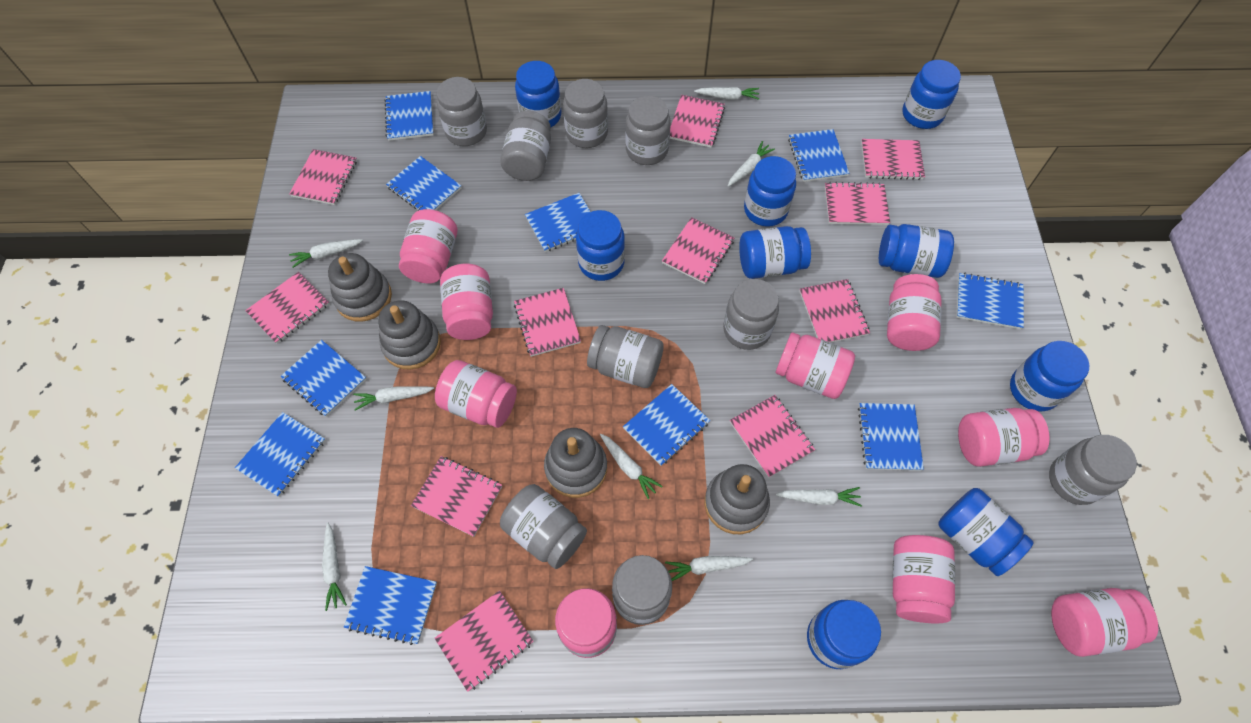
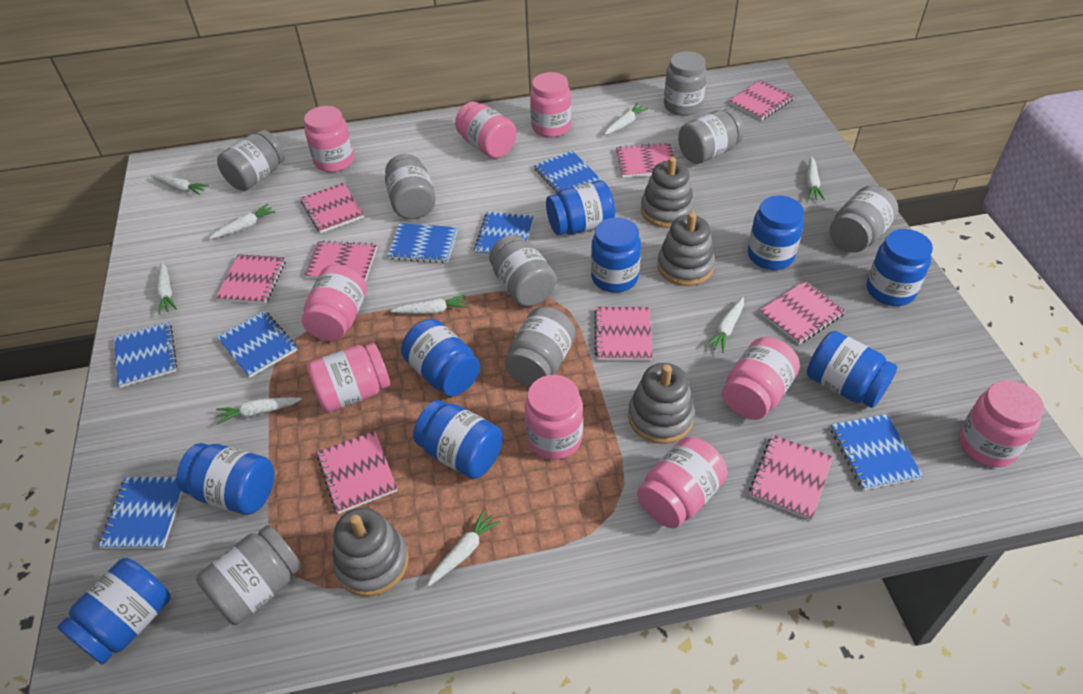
blue notebook: 10 -> 7
grey jar: 9 -> 8
pink notebook: 11 -> 9
white carrot: 8 -> 9

